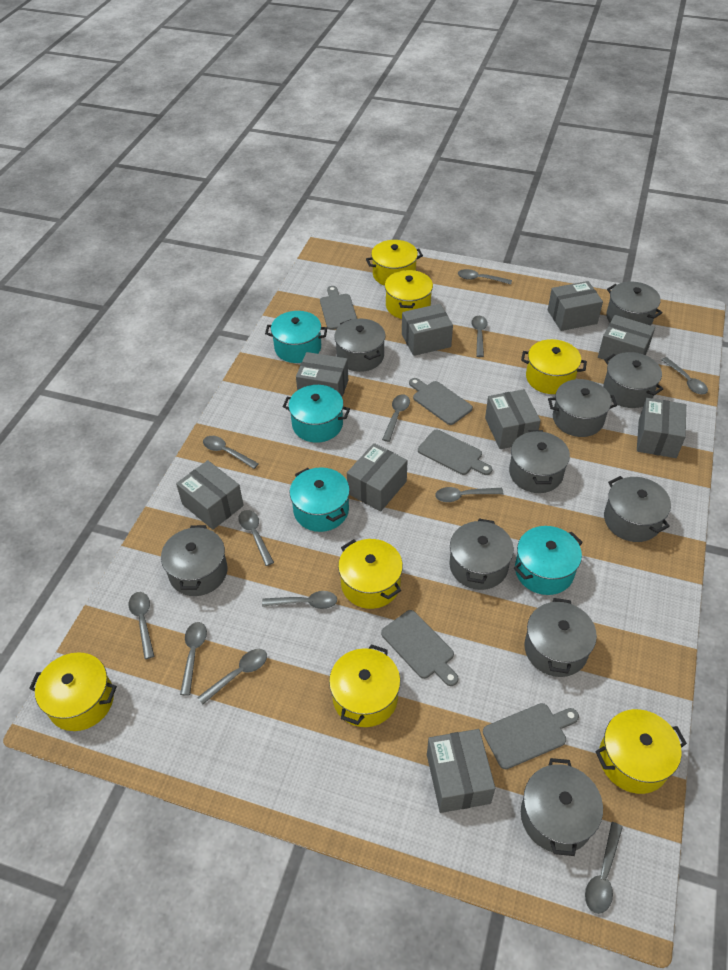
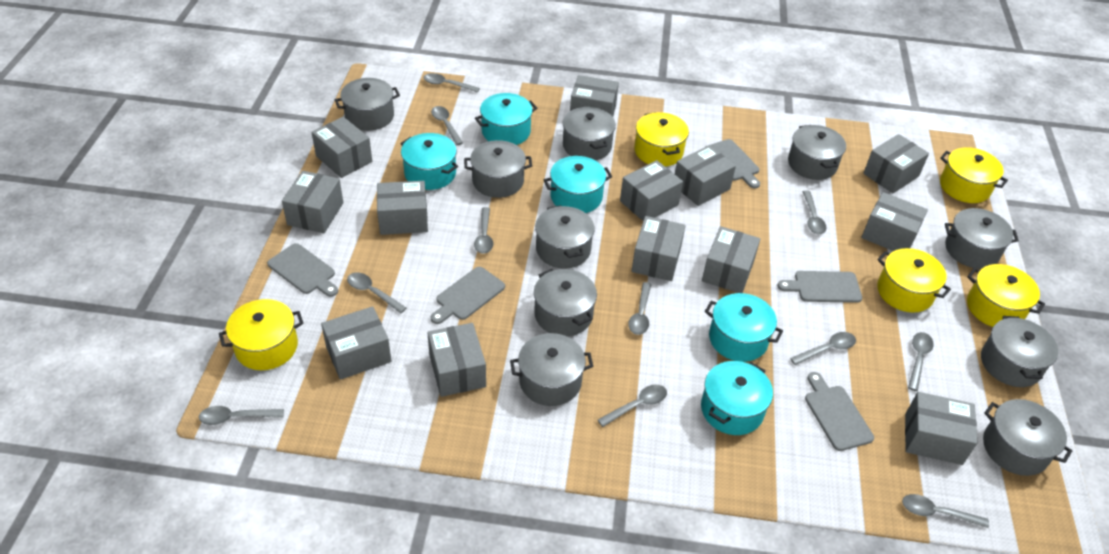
grey box: 9 -> 13
grey spoon: 12 -> 11
turquoise pot: 4 -> 5
yellow pot: 7 -> 5

